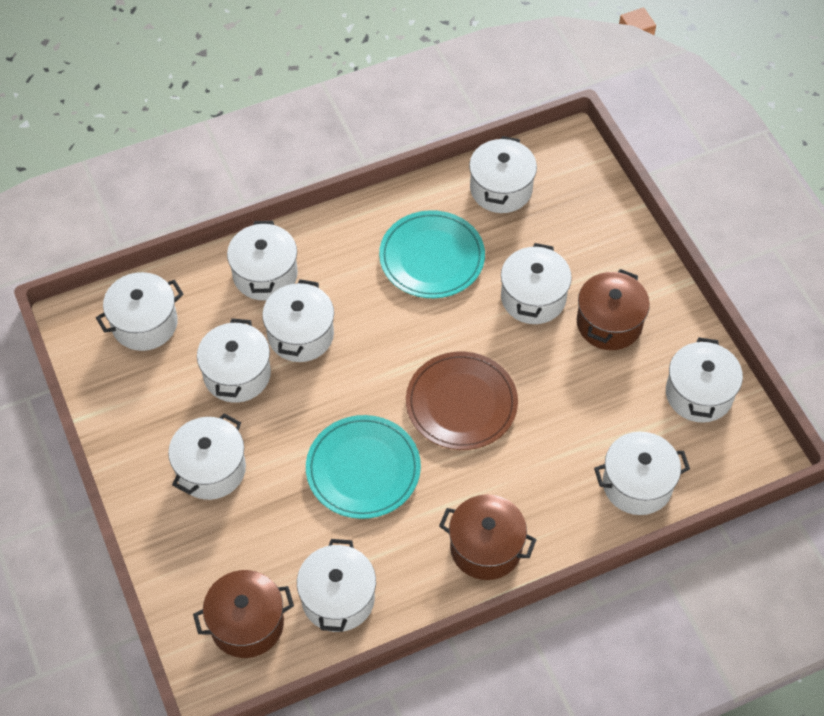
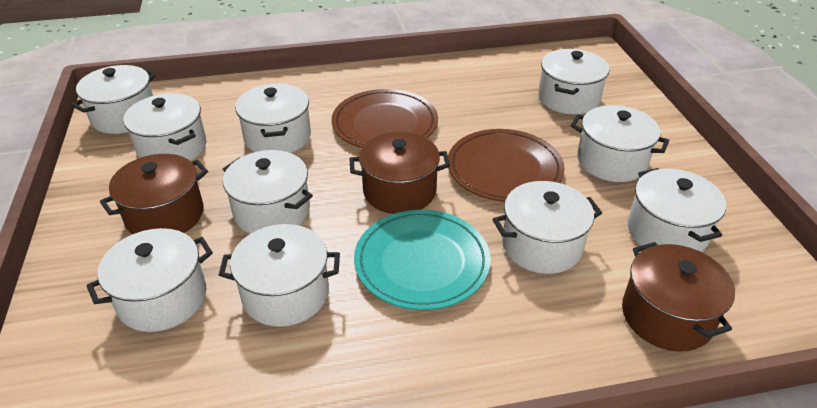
brown plate: 1 -> 2
turquoise plate: 2 -> 1

